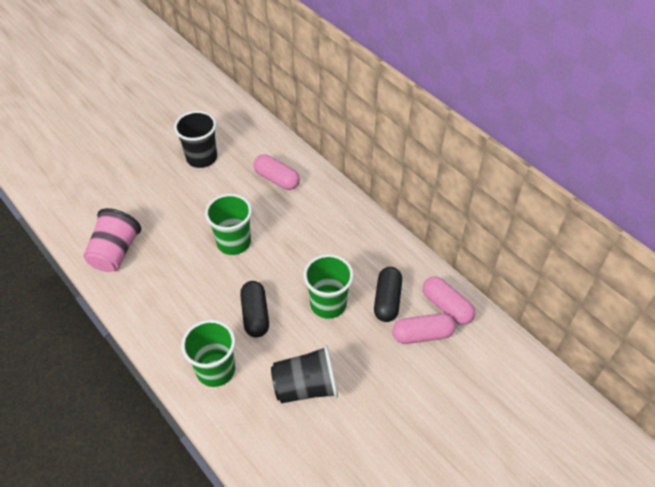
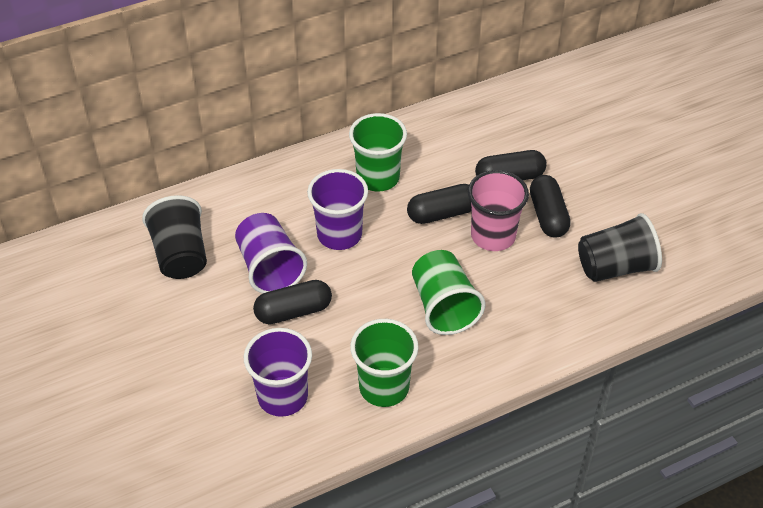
black capsule: 2 -> 4
pink capsule: 3 -> 0
purple cup: 0 -> 3

